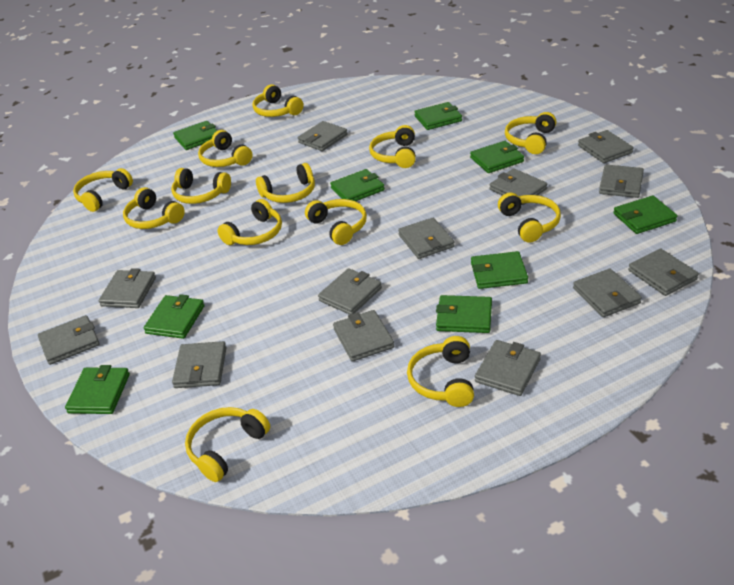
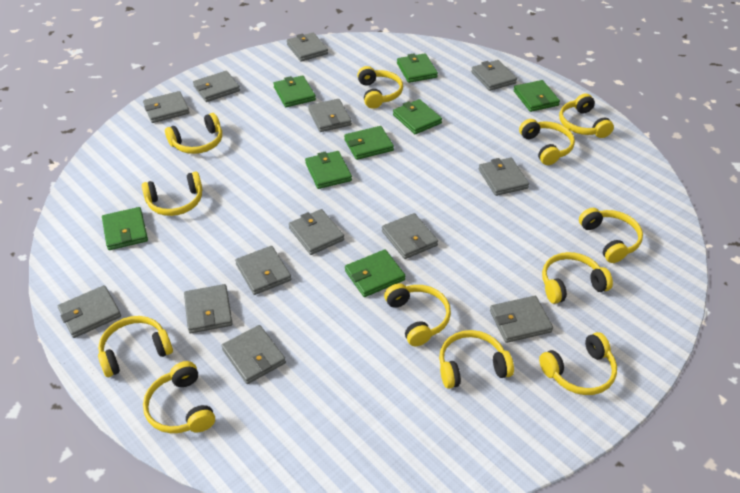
green wallet: 9 -> 8
yellow headphones: 13 -> 12

